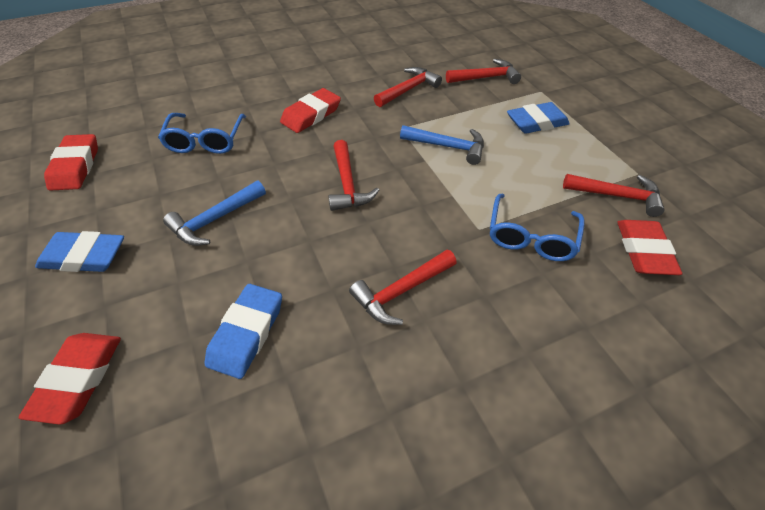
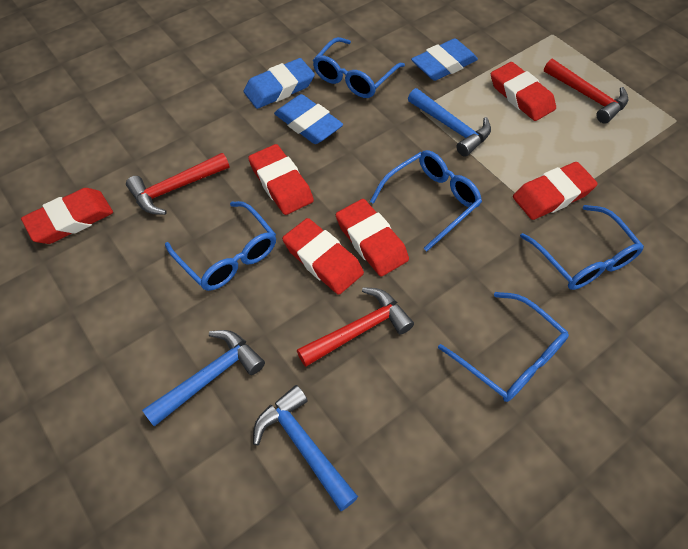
blue glasses: 2 -> 5
blue hammer: 2 -> 3
red eraser: 4 -> 6
red hammer: 5 -> 3

